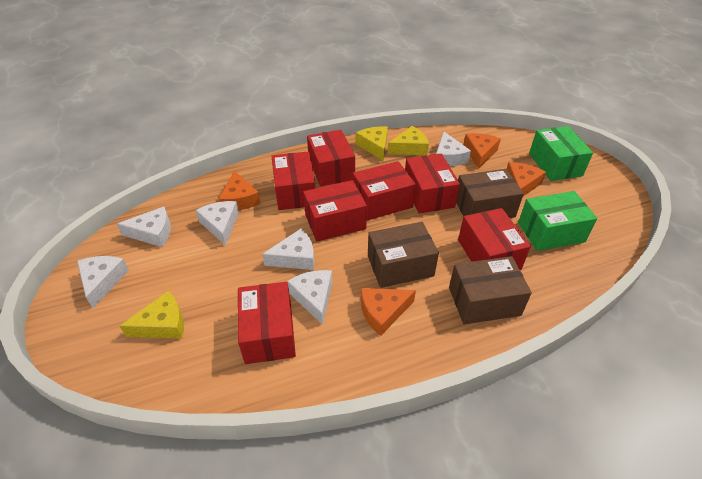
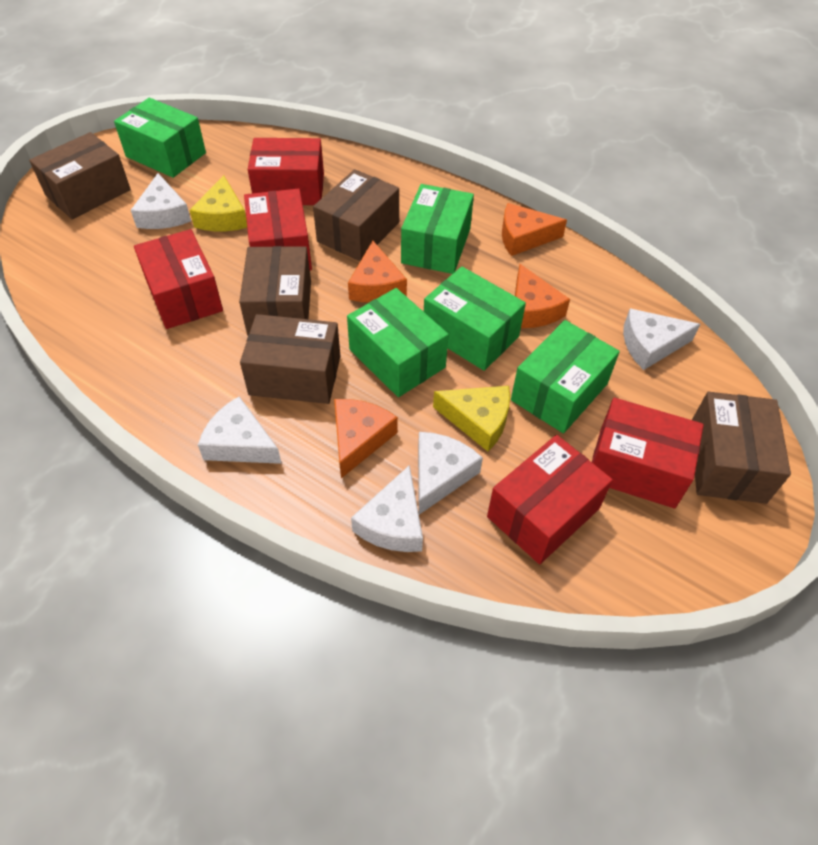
brown box: 3 -> 5
green box: 2 -> 5
red box: 7 -> 5
white cheese: 6 -> 5
yellow cheese: 3 -> 2

